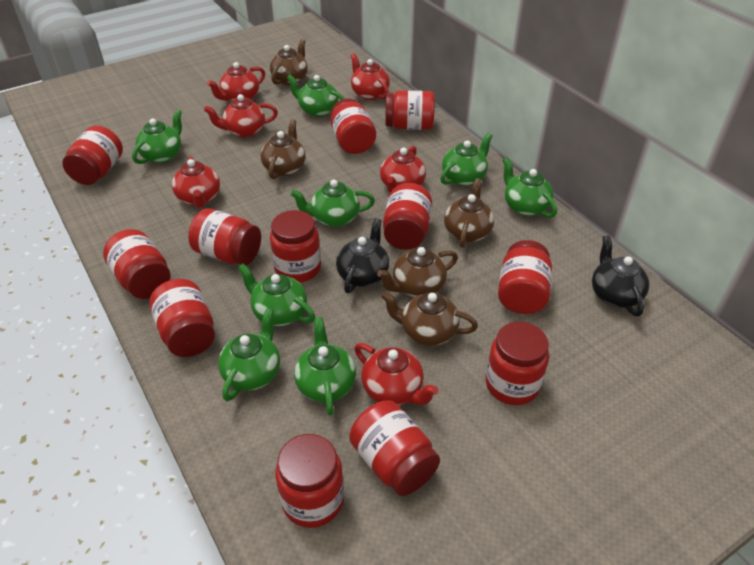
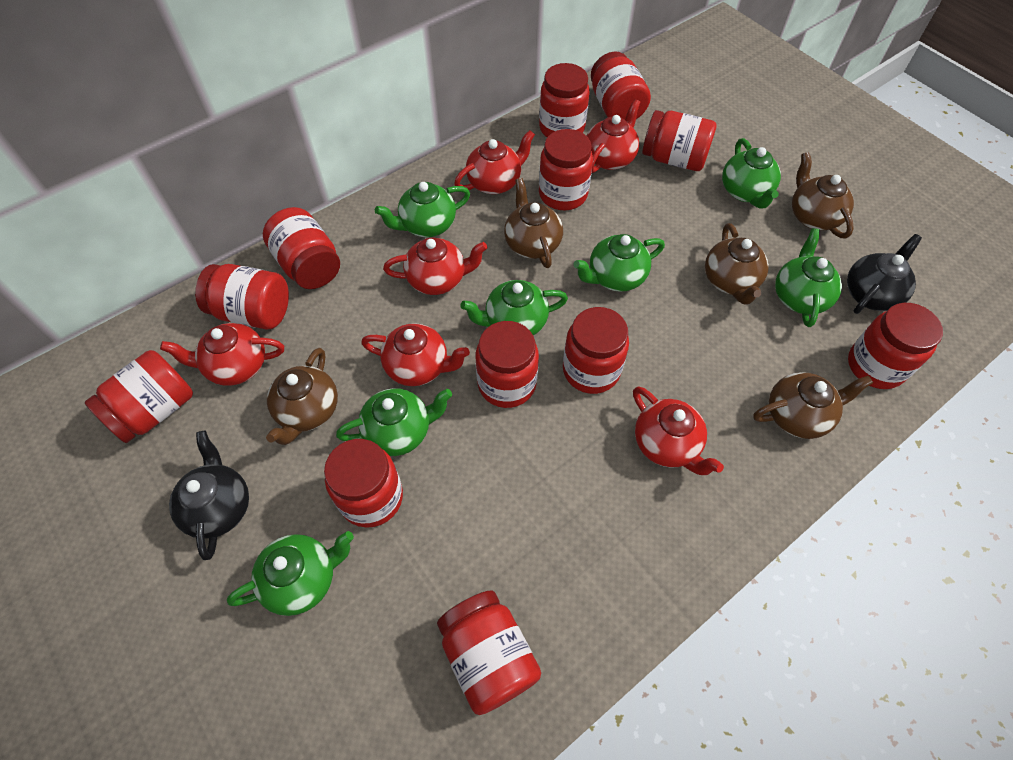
green teapot: 8 -> 7

